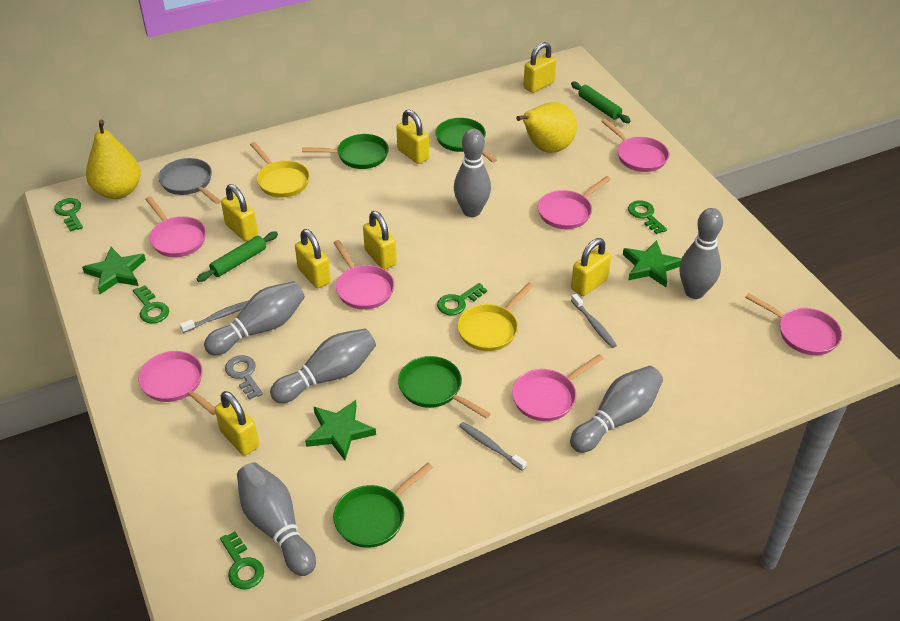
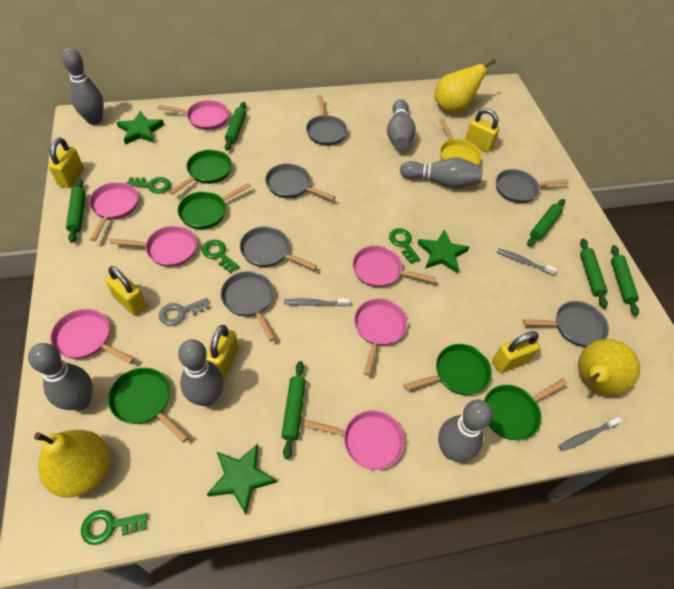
green key: 5 -> 4
green pan: 4 -> 5
green rolling pin: 2 -> 6
grey pan: 1 -> 6
yellow padlock: 7 -> 5
yellow pan: 2 -> 1
yellow pear: 2 -> 3

